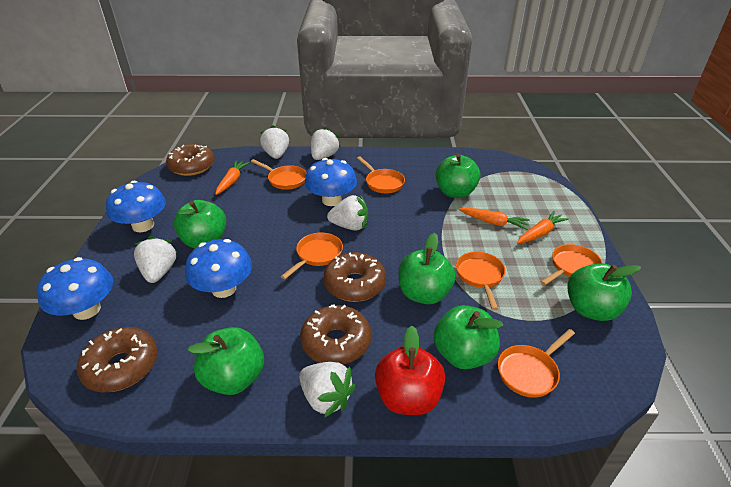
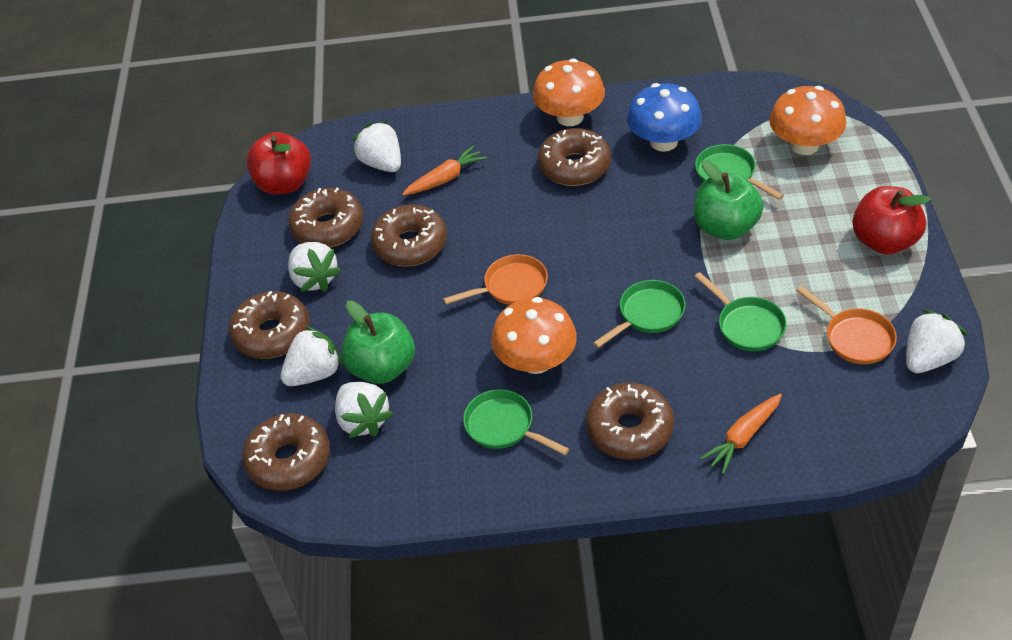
blue mushroom: 4 -> 1
brown donut: 4 -> 6
green apple: 6 -> 2
green pan: 0 -> 4
orange carrot: 3 -> 2
orange mushroom: 0 -> 3
orange pan: 6 -> 2
red apple: 1 -> 2

